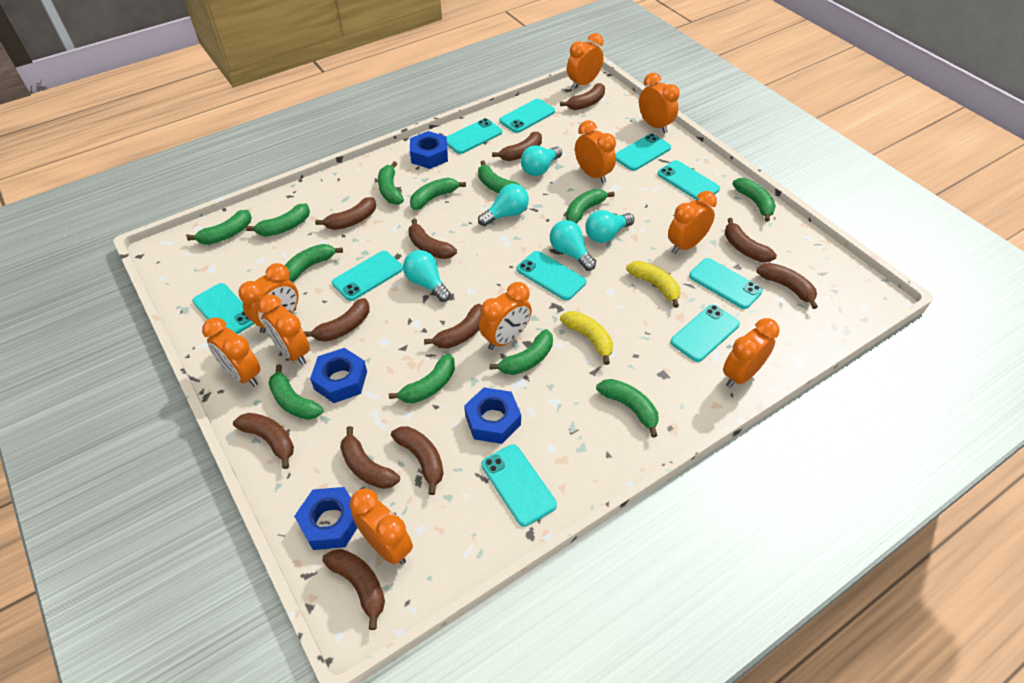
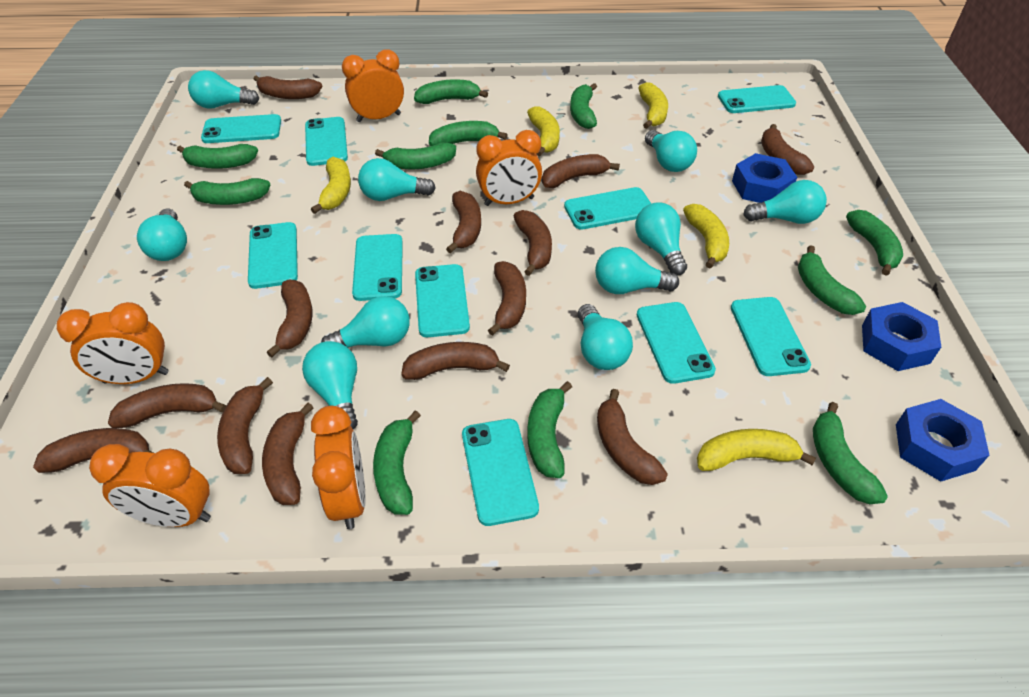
blue nut: 4 -> 3
brown banana: 12 -> 13
green banana: 12 -> 11
orange clock: 10 -> 5
turquoise light bulb: 5 -> 10
yellow banana: 2 -> 5

